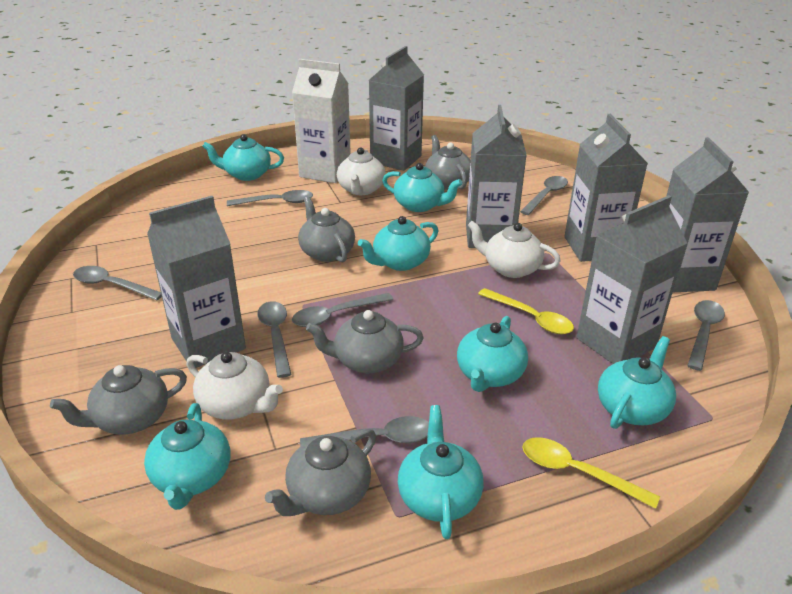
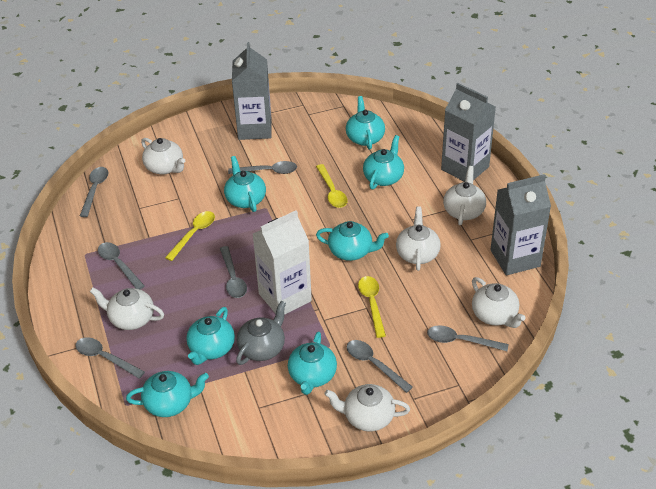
grey carton: 6 -> 3
grey teapot: 5 -> 1
white teapot: 3 -> 6
yellow spoon: 2 -> 3

